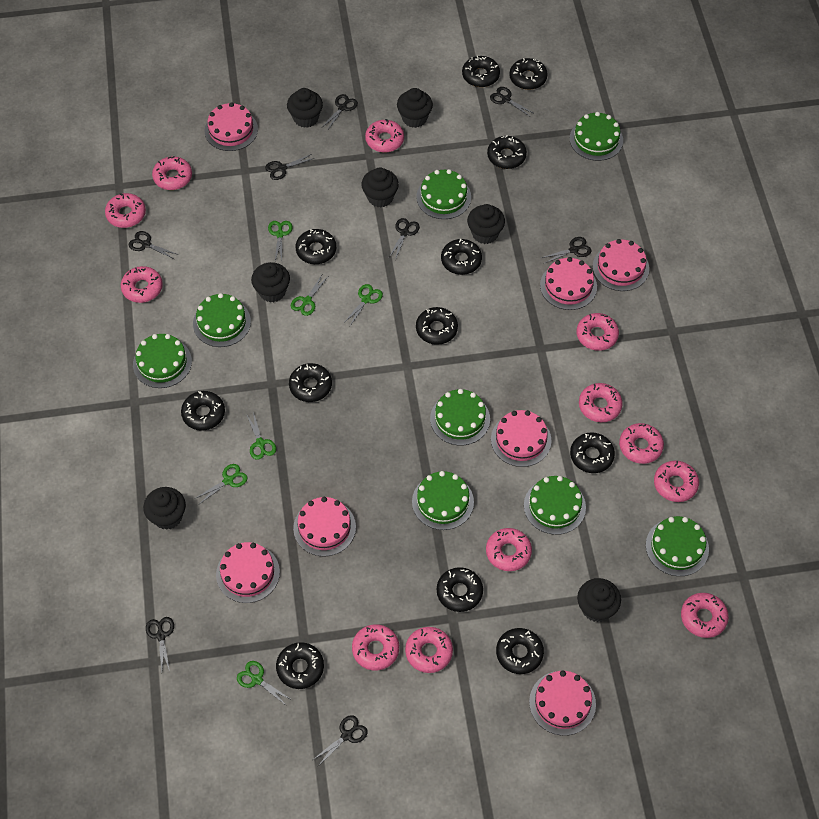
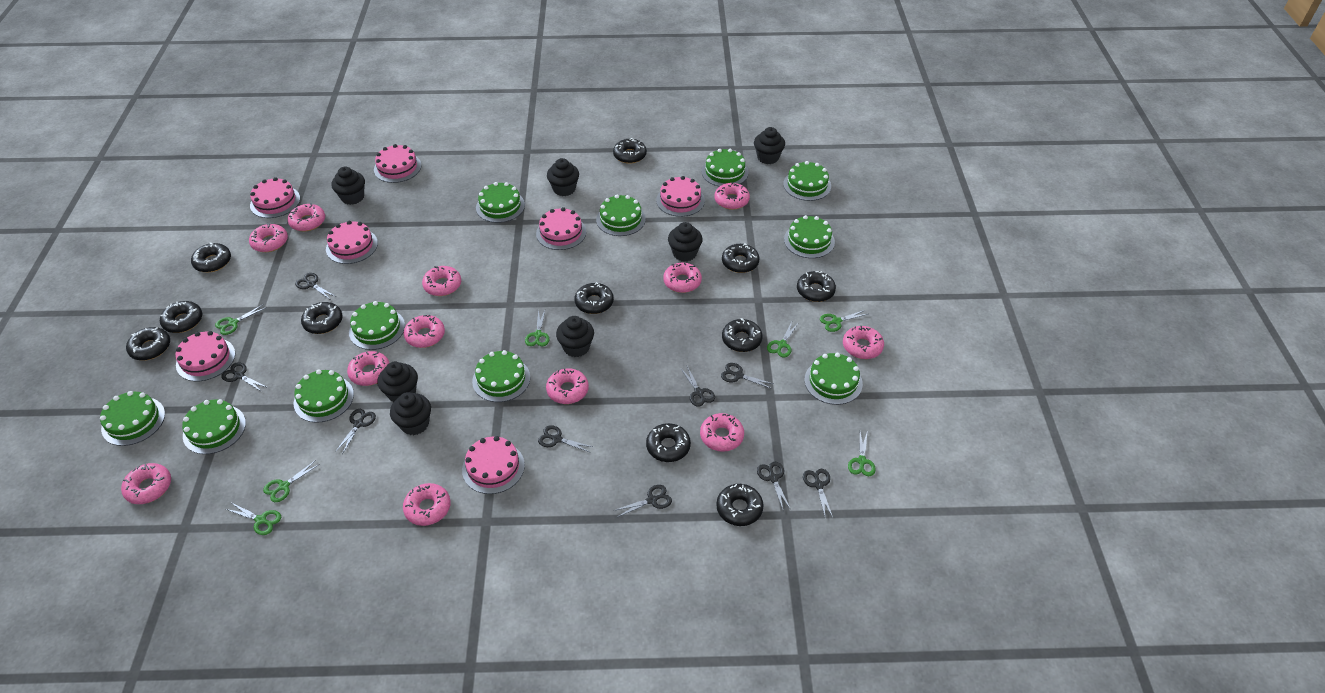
black donut: 12 -> 11
black scissors: 8 -> 9
green cake: 8 -> 11
green scissors: 6 -> 7

